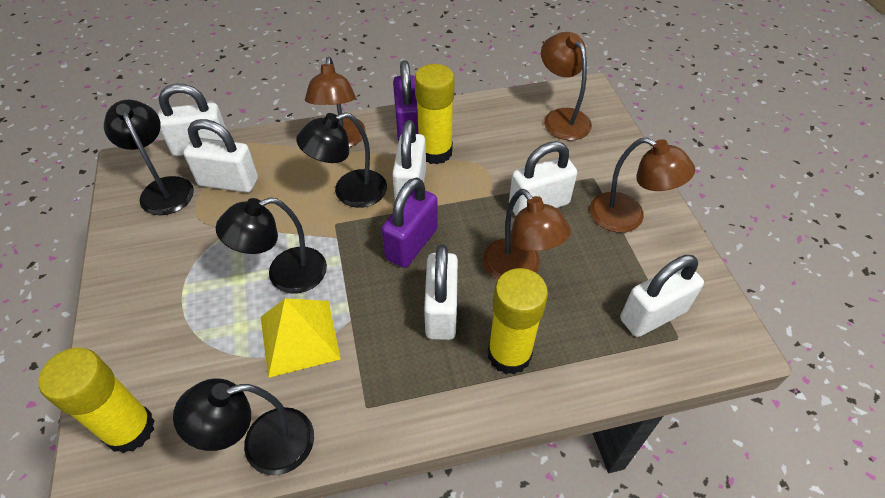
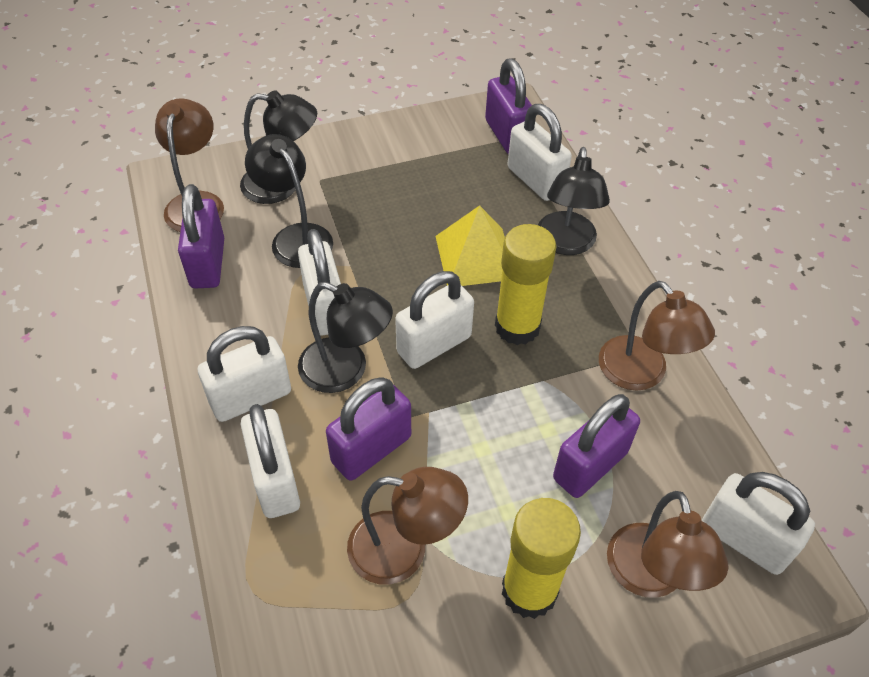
purple padlock: 2 -> 4
yellow glue stick: 3 -> 2

